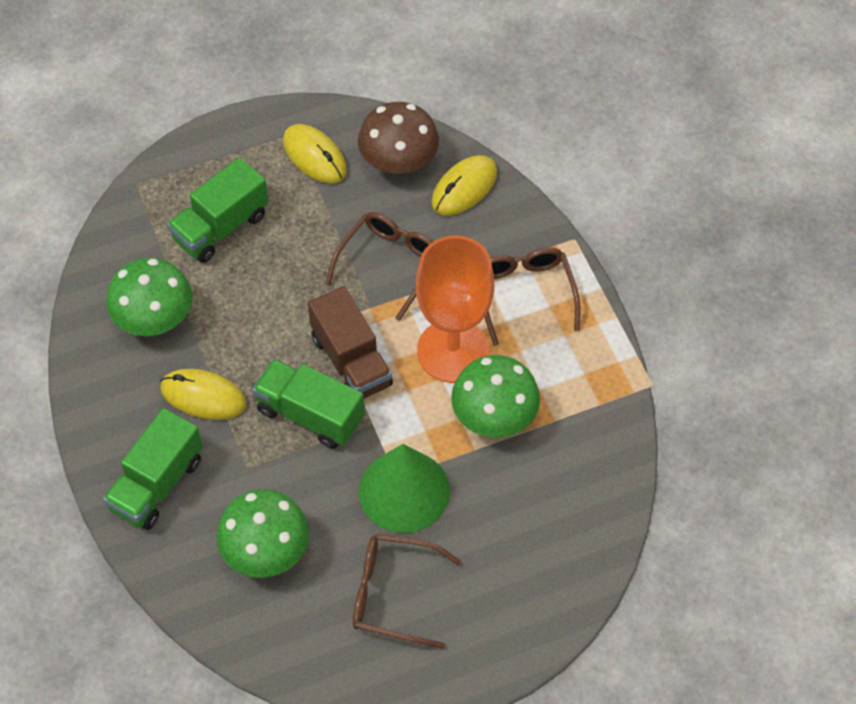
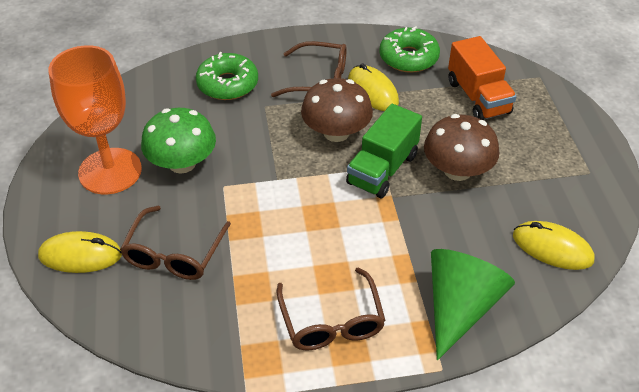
brown mushroom: 1 -> 2
brown truck: 1 -> 0
green donut: 0 -> 2
green mushroom: 3 -> 1
green truck: 3 -> 1
orange truck: 0 -> 1

